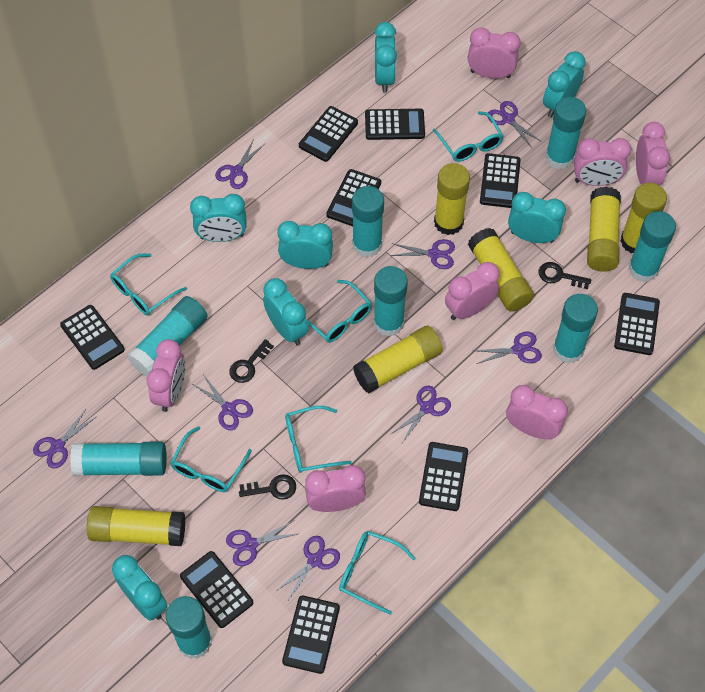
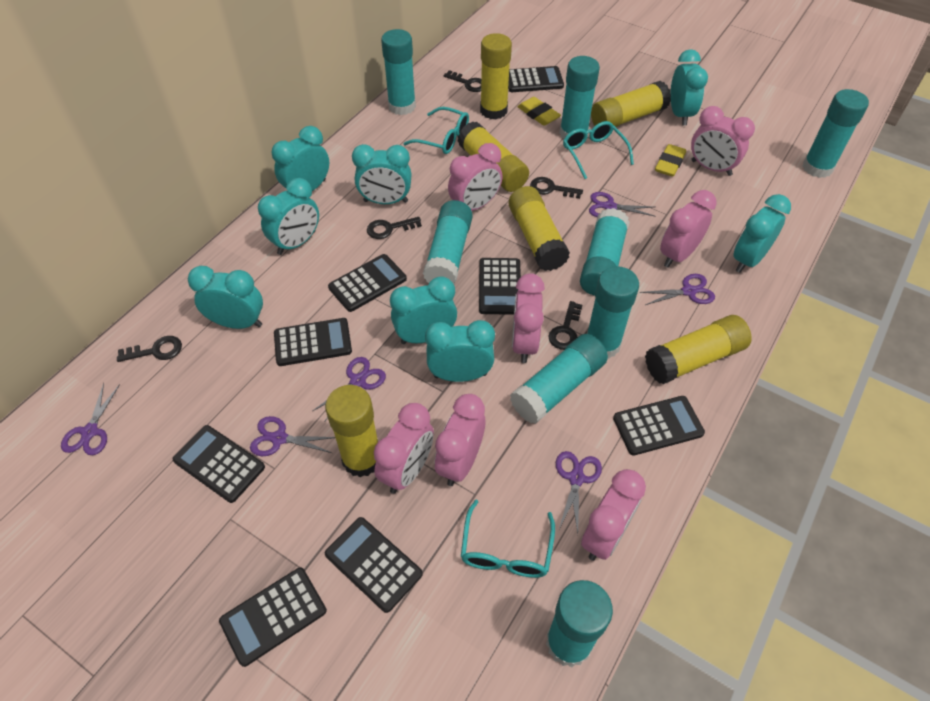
black calculator: 9 -> 8
black key: 3 -> 5
purple scissors: 9 -> 6
turquoise clock: 7 -> 8
turquoise glasses: 6 -> 3
yellow eraser: 0 -> 2

